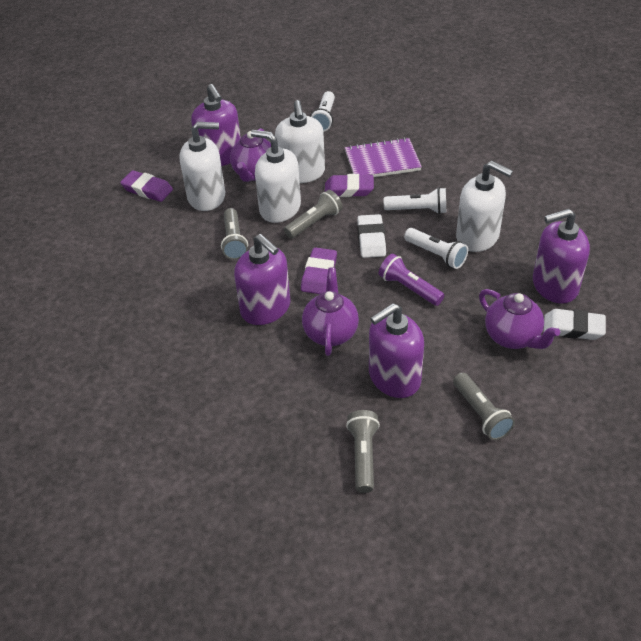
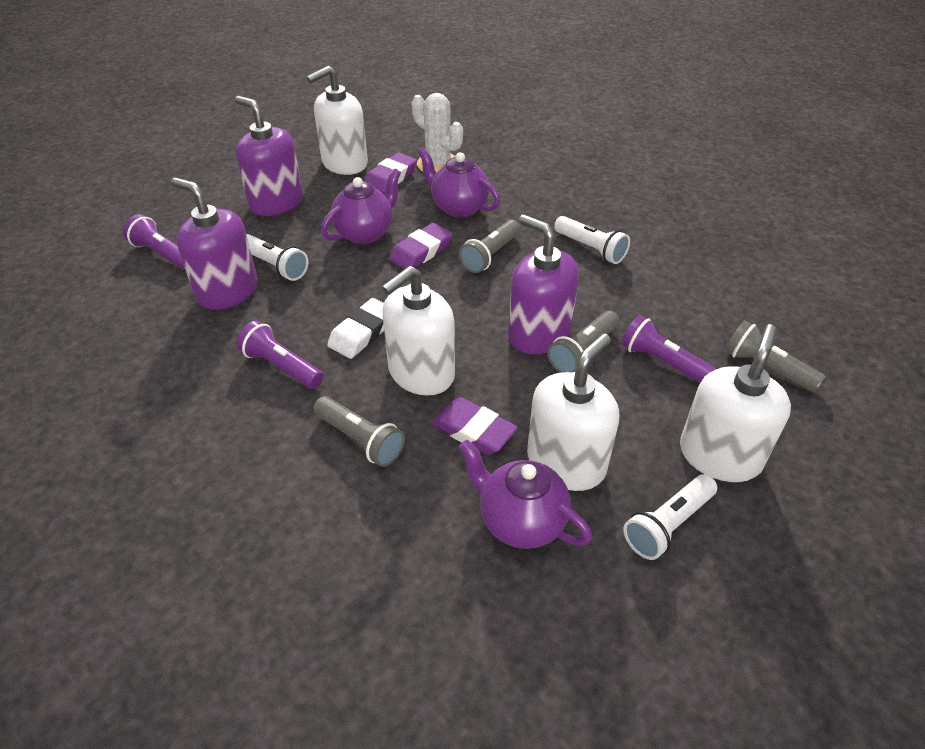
purple flashlight: 1 -> 3
purple notebook: 1 -> 0
purple soap dispenser: 4 -> 3
white cactus: 0 -> 1
white eraser: 2 -> 1

